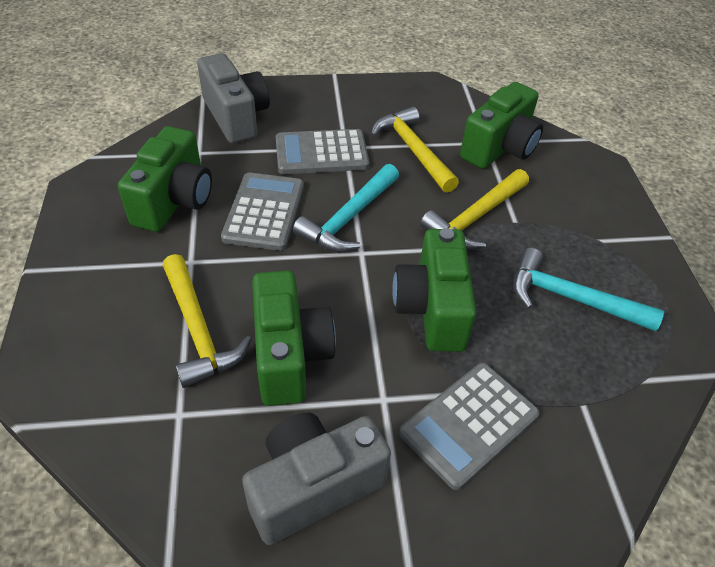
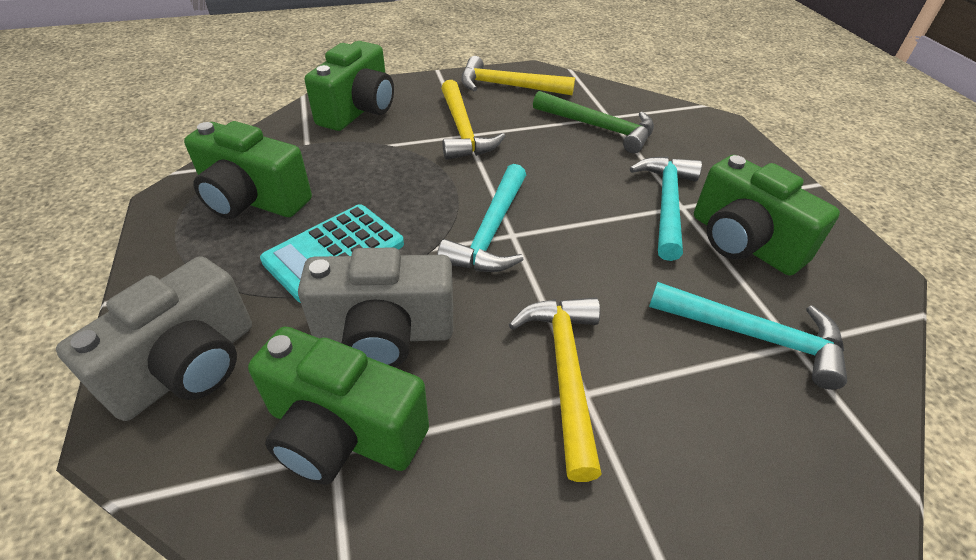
green hammer: 0 -> 1
grey calculator: 3 -> 0
turquoise calculator: 0 -> 1
turquoise hammer: 2 -> 3

